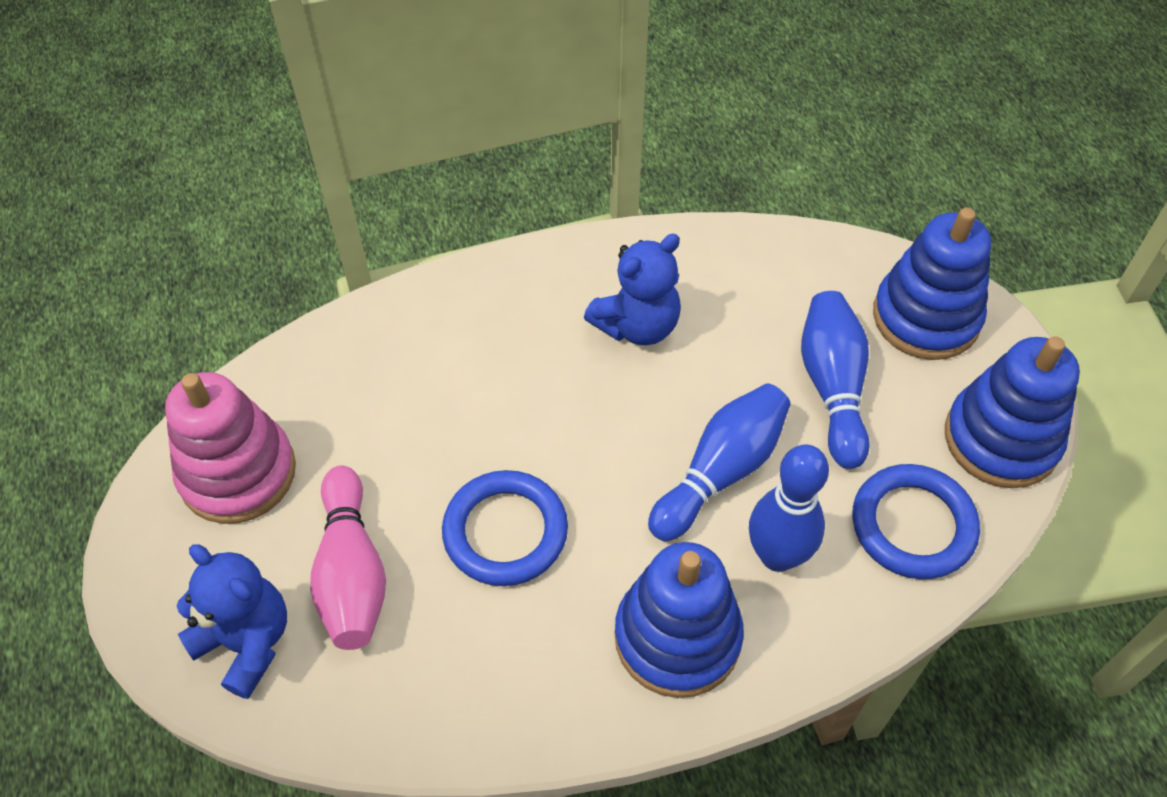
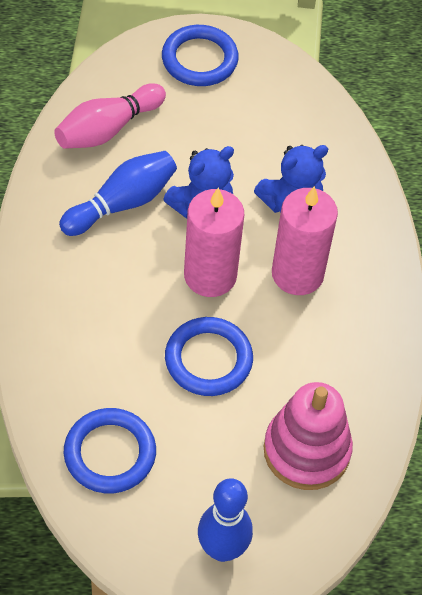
blue bowling pin: 3 -> 2
blue ring: 2 -> 3
blue stacking toy: 3 -> 0
pink candle: 0 -> 2

